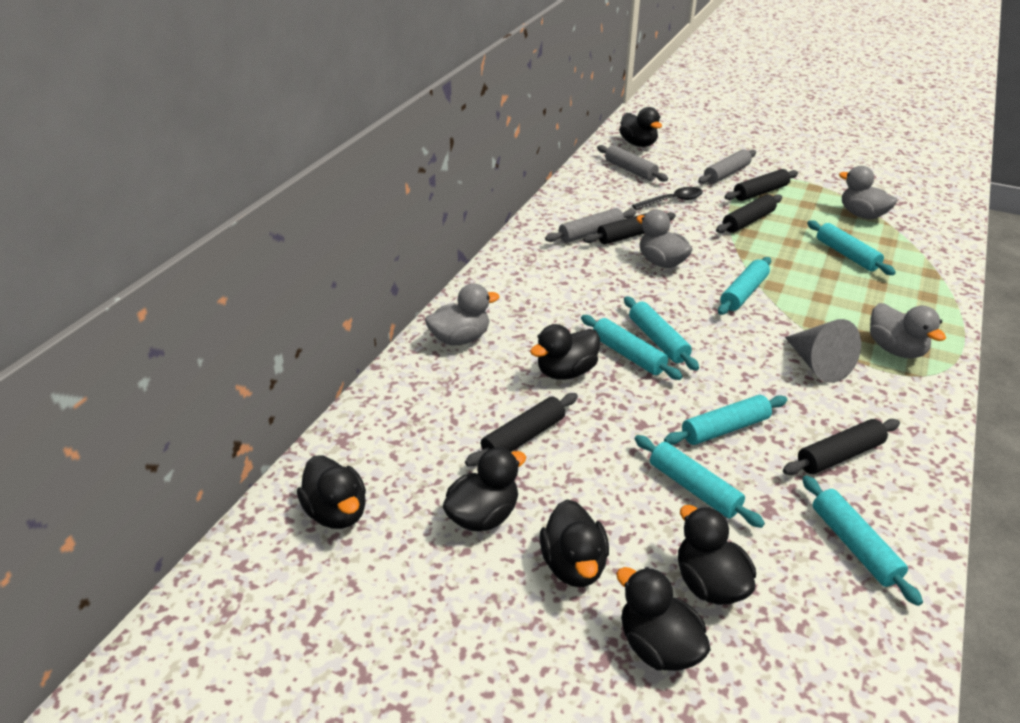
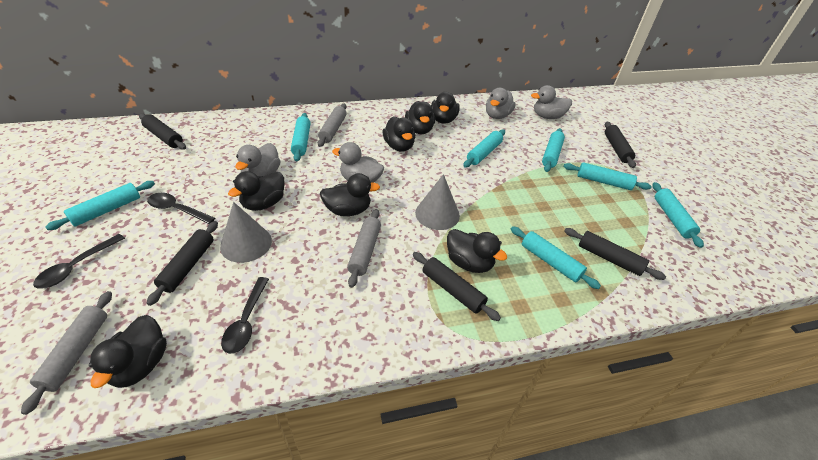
black spoon: 1 -> 3
grey cone: 1 -> 2

